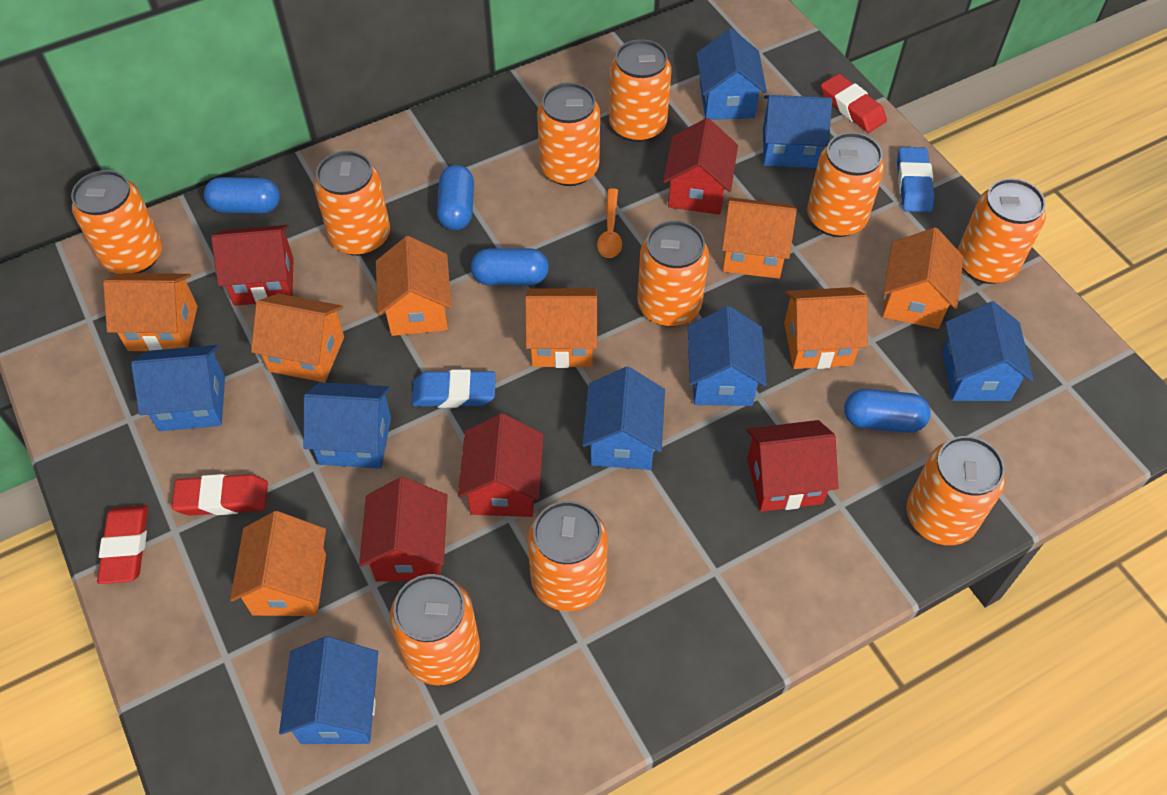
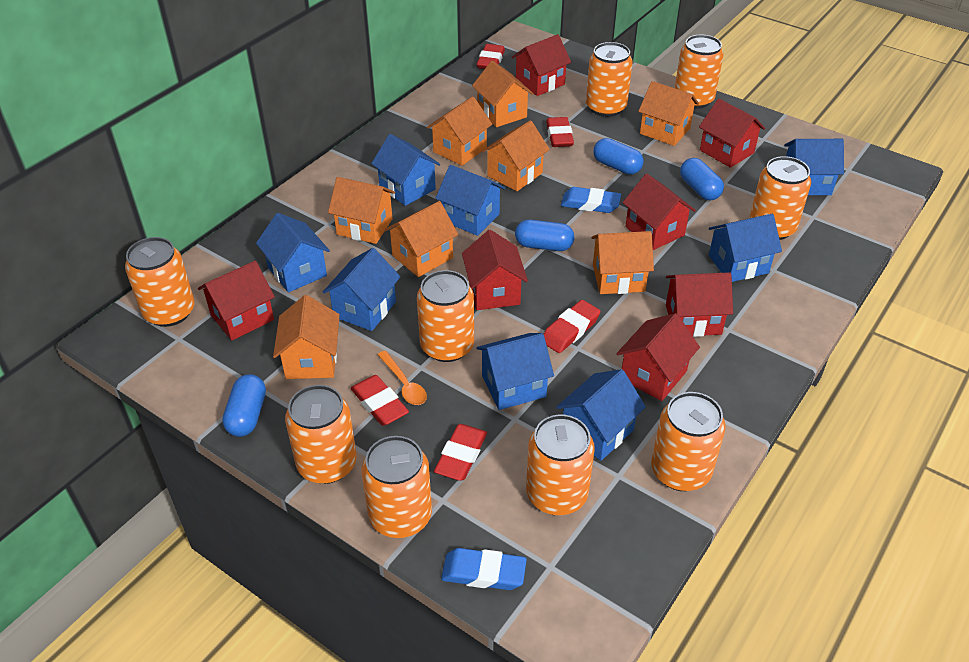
orange can: 10 -> 9
red eraser: 3 -> 5
red house: 5 -> 7

